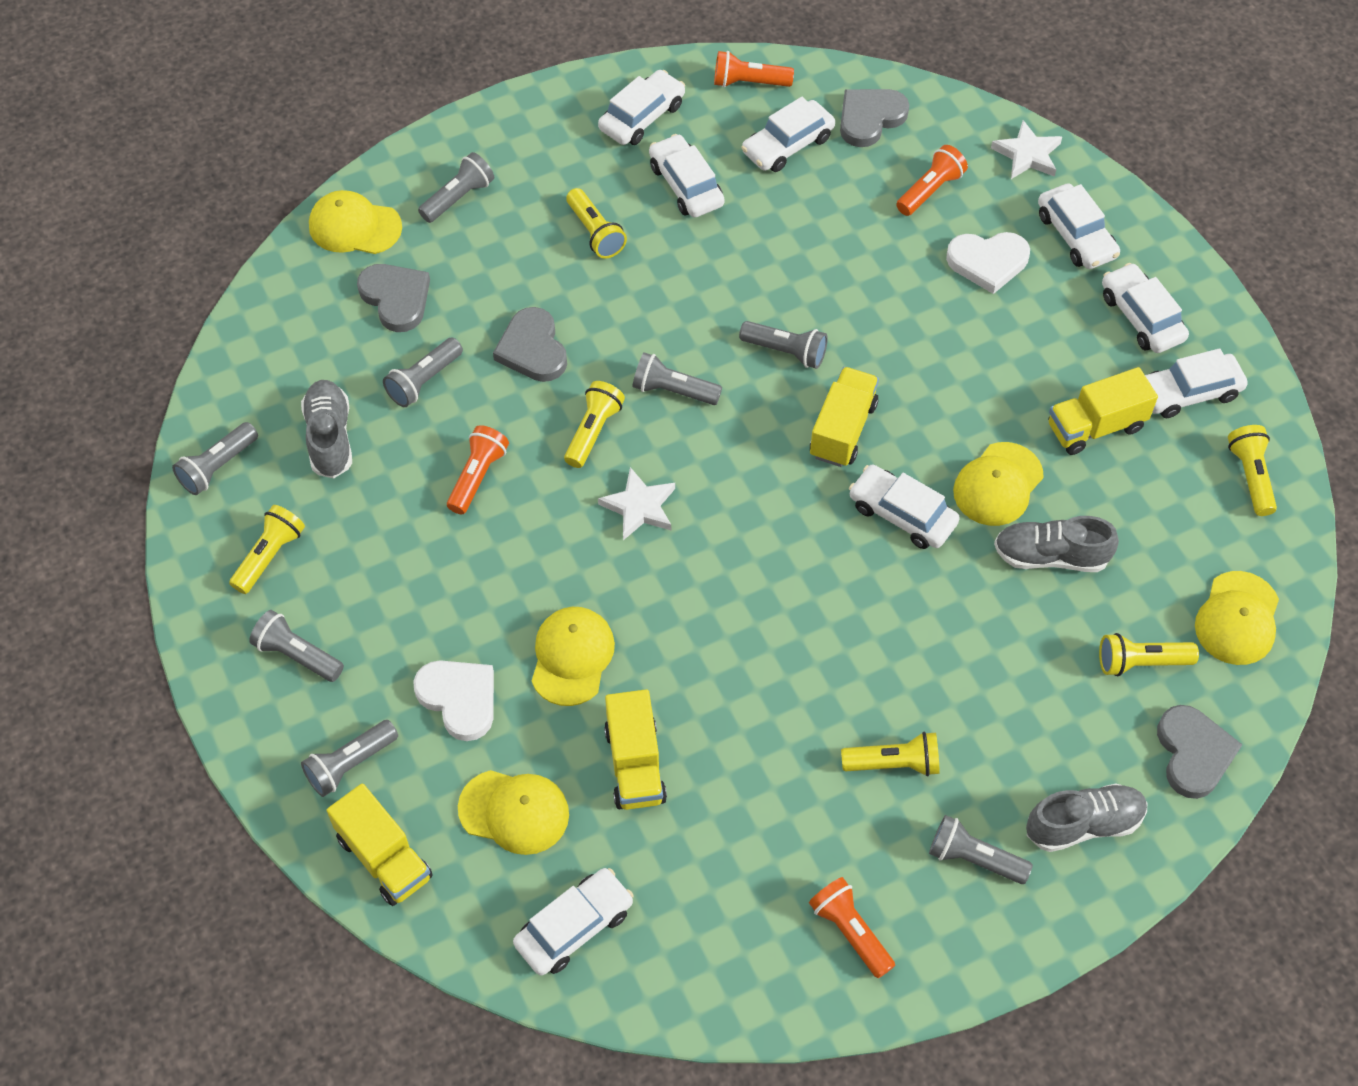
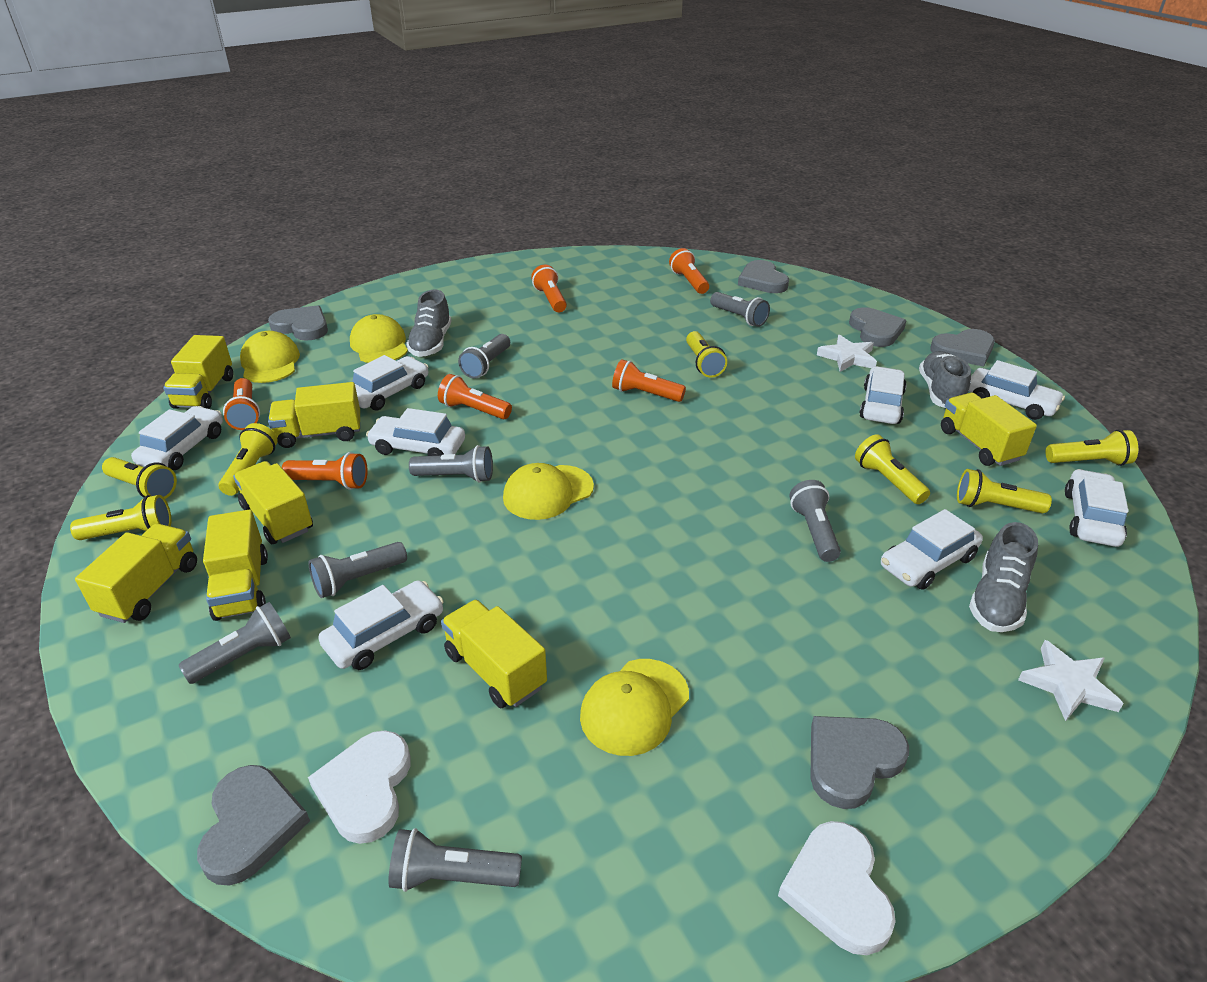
grey flashlight: 8 -> 7
grey heart: 4 -> 6
orange flashlight: 4 -> 6
yellow cap: 5 -> 4
yellow flashlight: 6 -> 7
yellow truck: 4 -> 7

